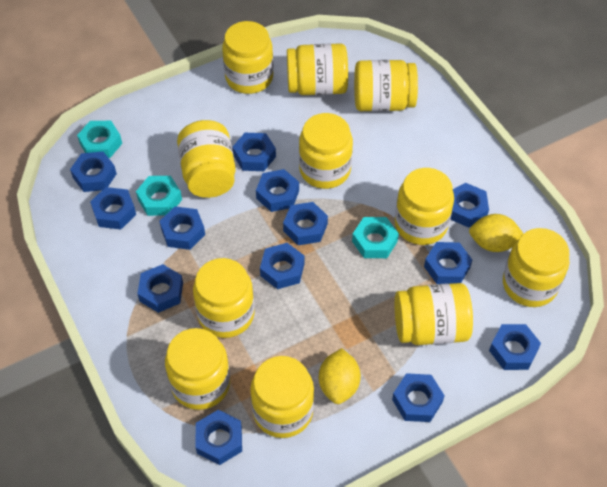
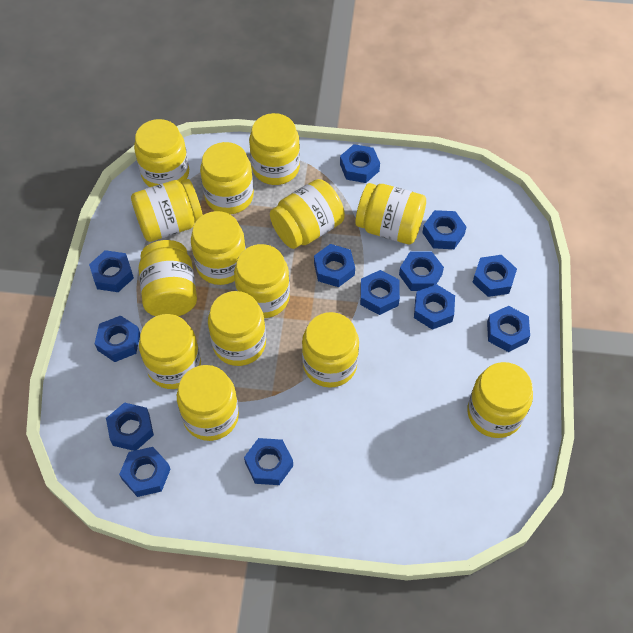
turquoise nut: 3 -> 0
yellow jar: 11 -> 14
yellow lemon: 2 -> 0

